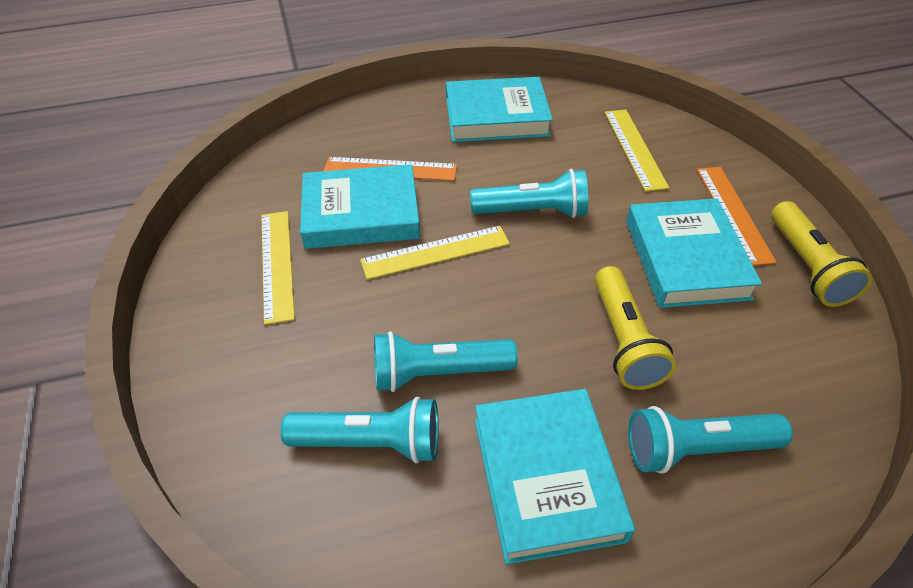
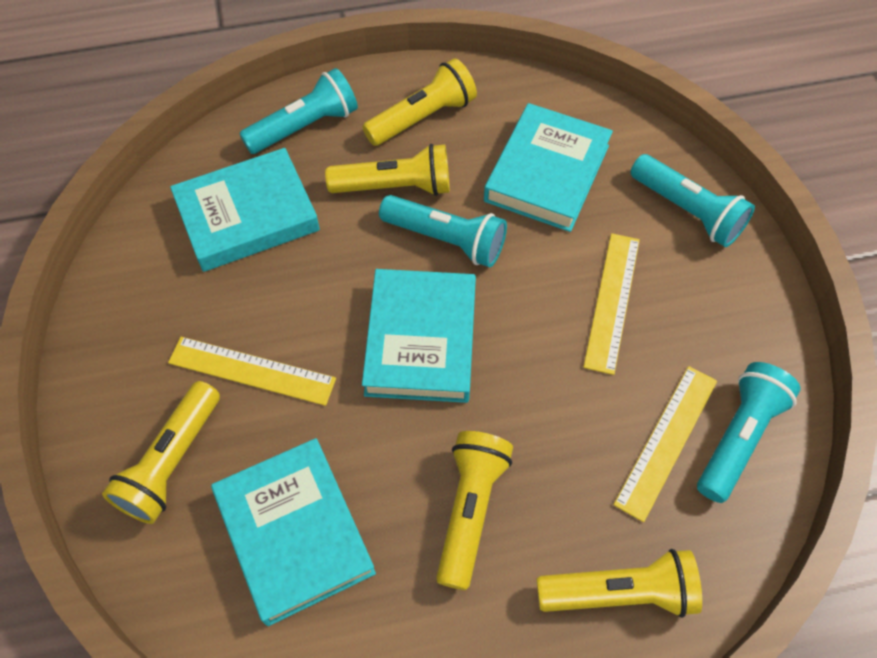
orange ruler: 2 -> 0
yellow flashlight: 2 -> 5

